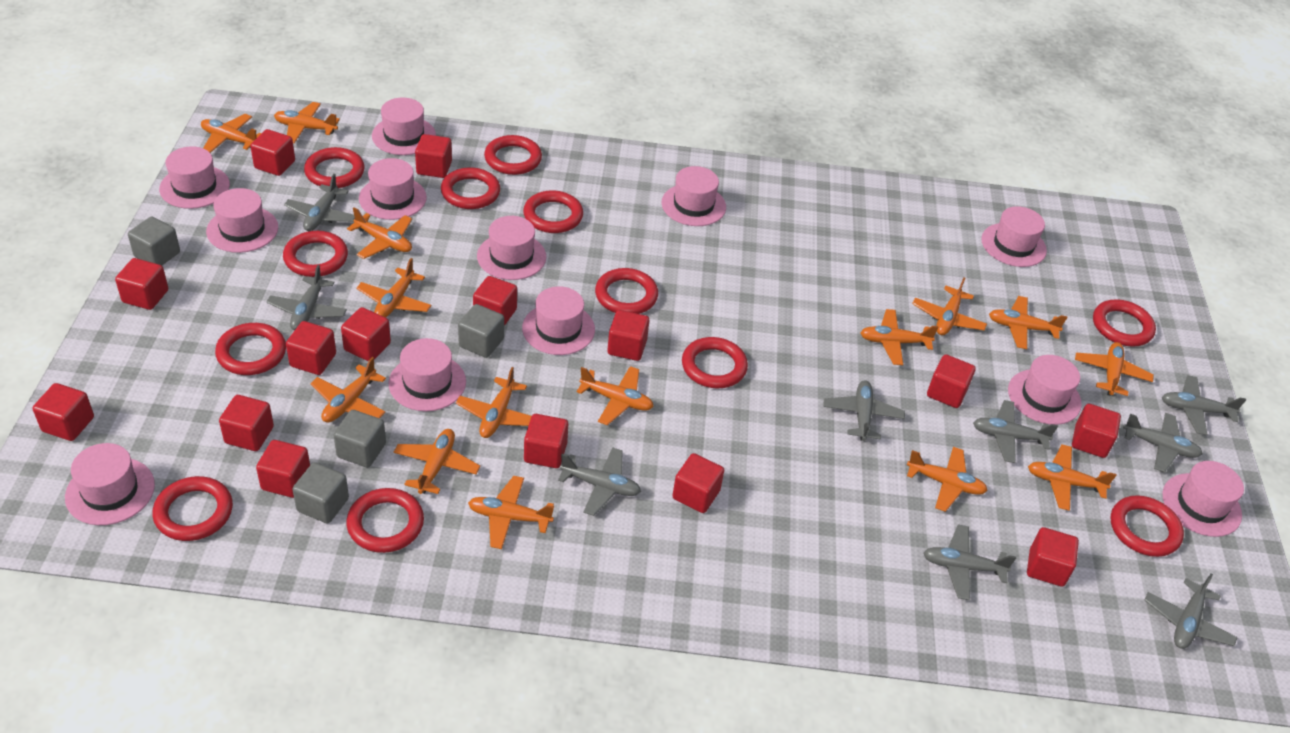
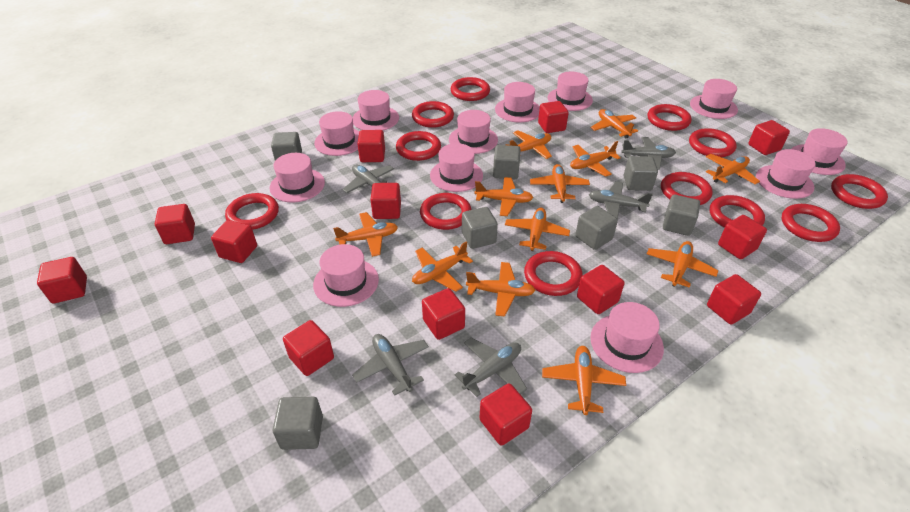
grey cube: 4 -> 7
grey plane: 9 -> 5
orange plane: 15 -> 12
red cube: 15 -> 13

